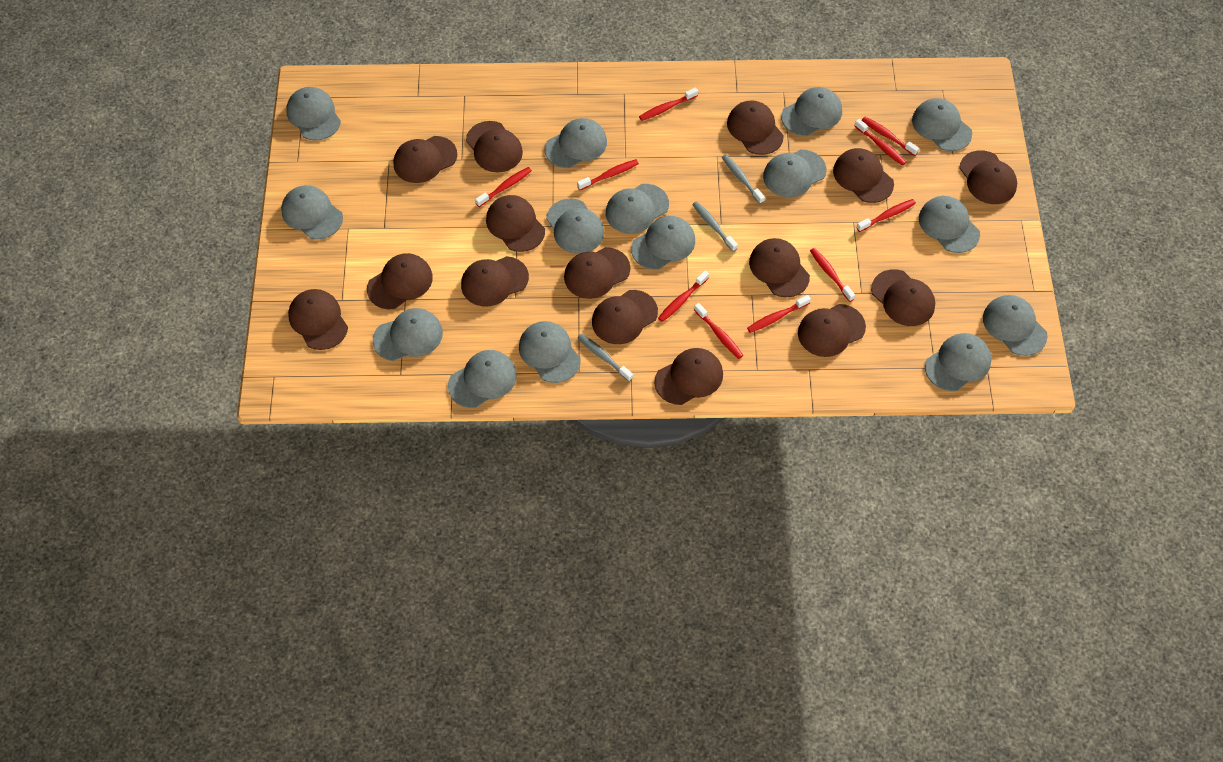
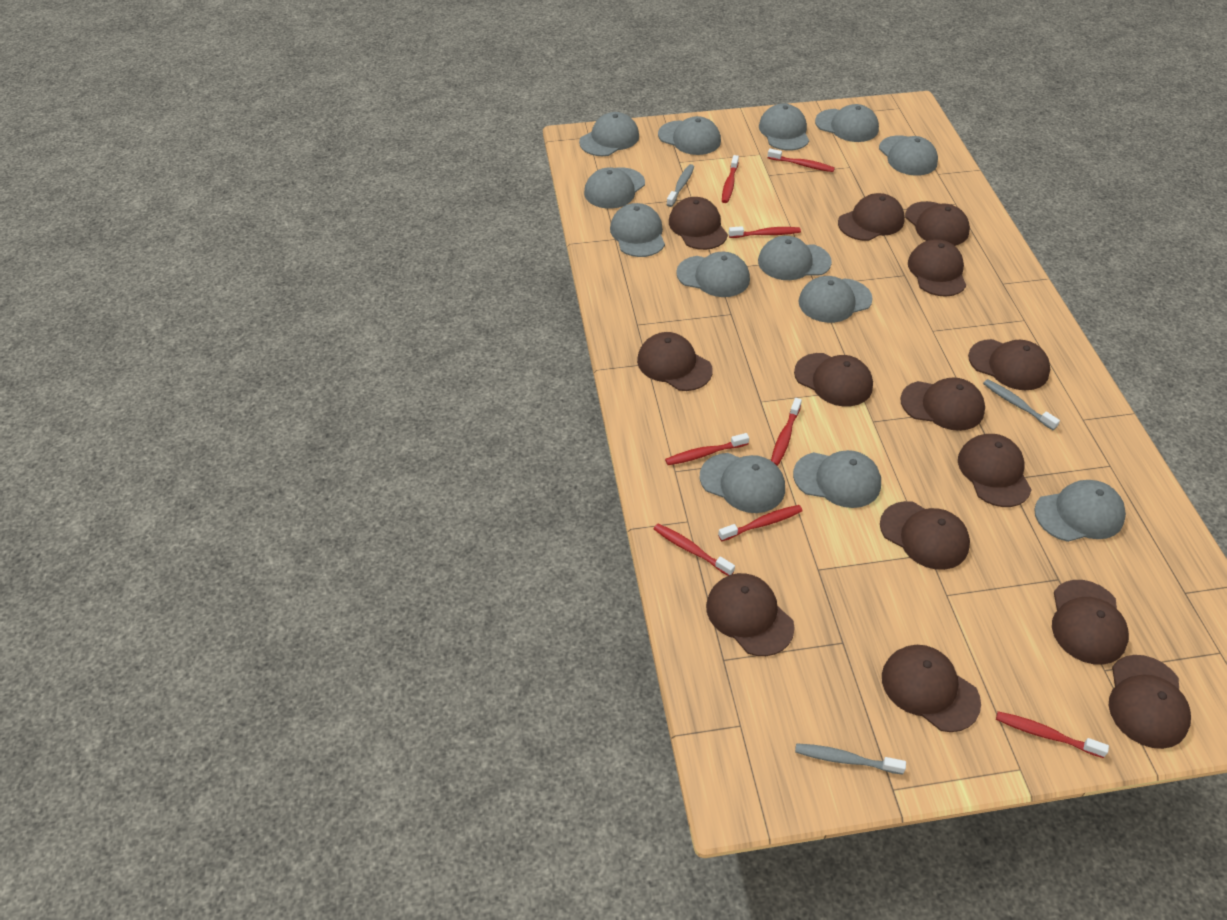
brown cap: 15 -> 14
grey cap: 15 -> 13
red toothbrush: 10 -> 8

